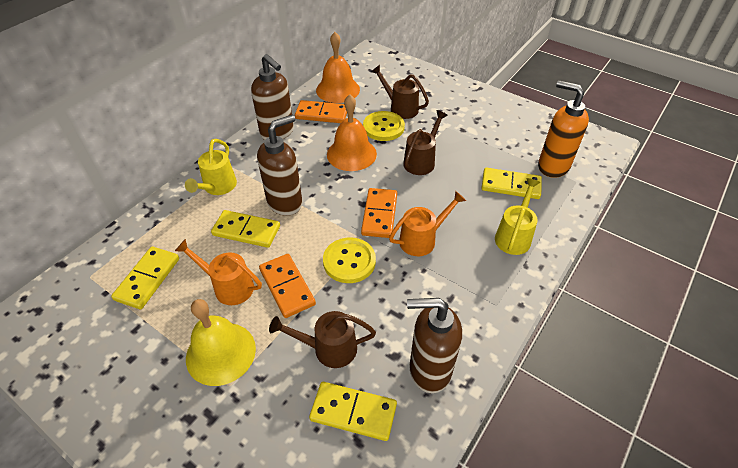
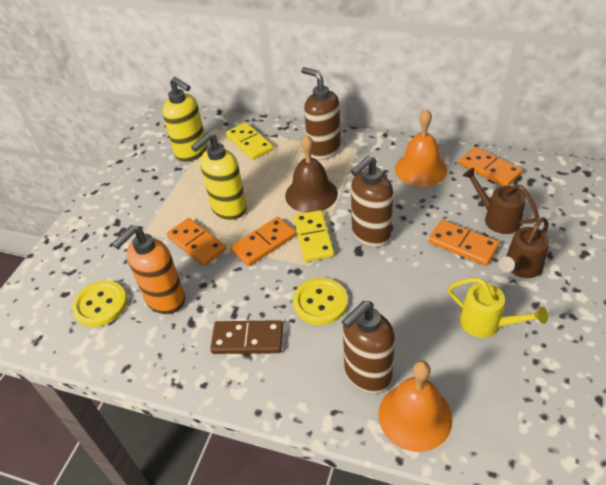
brown bell: 0 -> 1
brown domino: 0 -> 1
brown watering can: 3 -> 2
orange domino: 3 -> 4
orange watering can: 2 -> 0
yellow bell: 1 -> 0
yellow domino: 4 -> 2
yellow soap dispenser: 0 -> 2
yellow watering can: 2 -> 1

